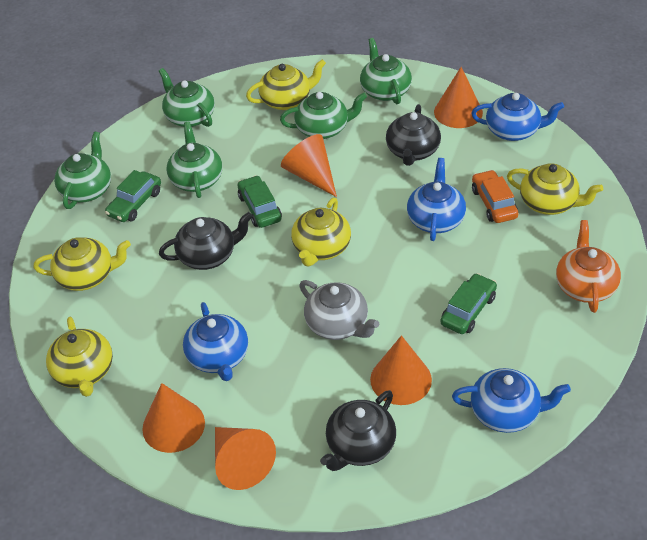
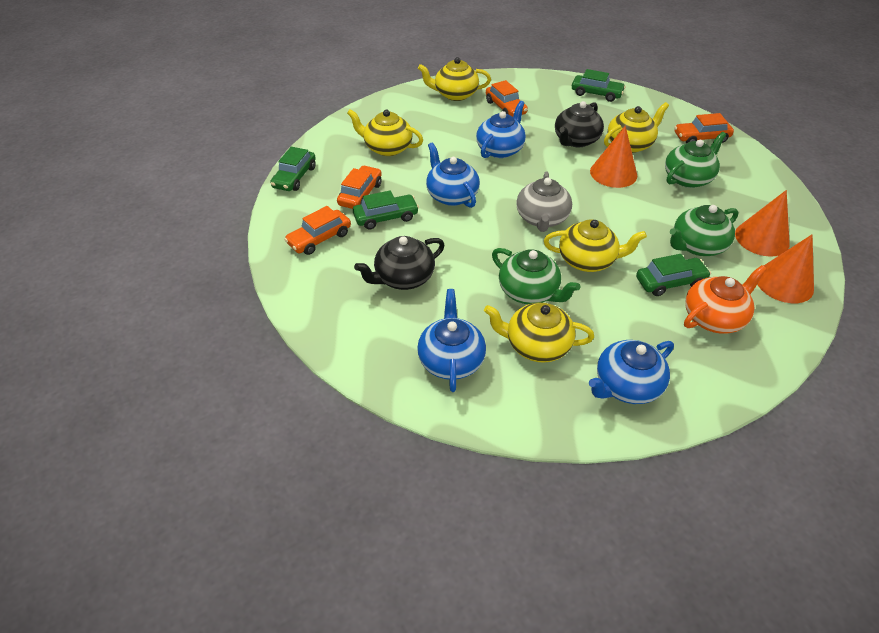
black teapot: 3 -> 2
green car: 3 -> 4
green teapot: 5 -> 3
orange car: 1 -> 4
orange cone: 5 -> 3

